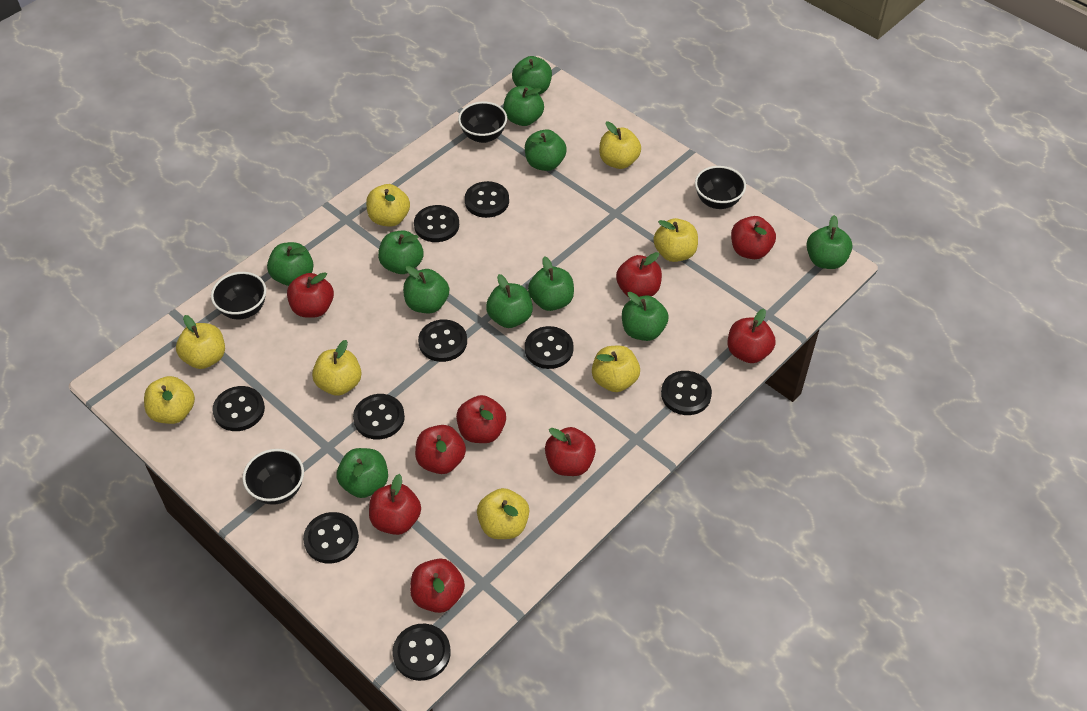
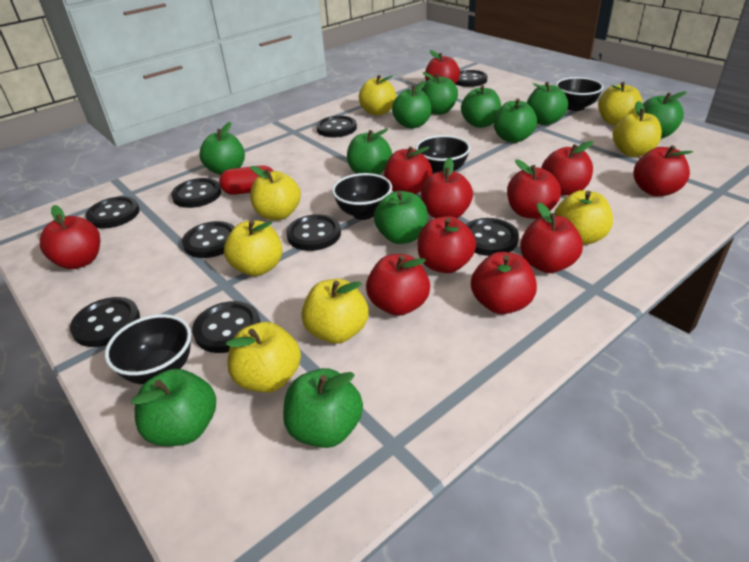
red apple: 9 -> 11
red capsule: 0 -> 1

